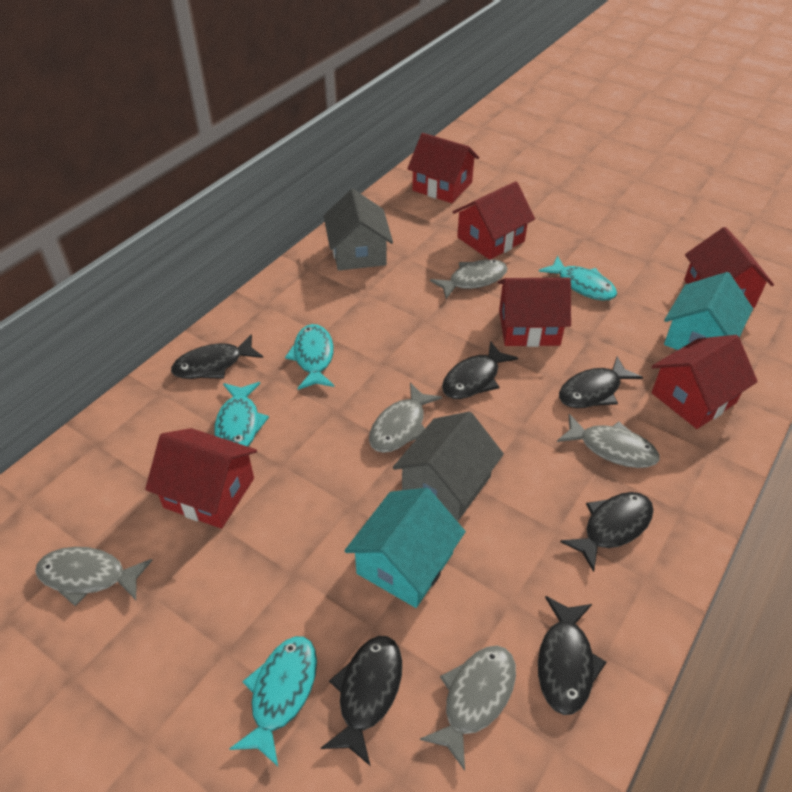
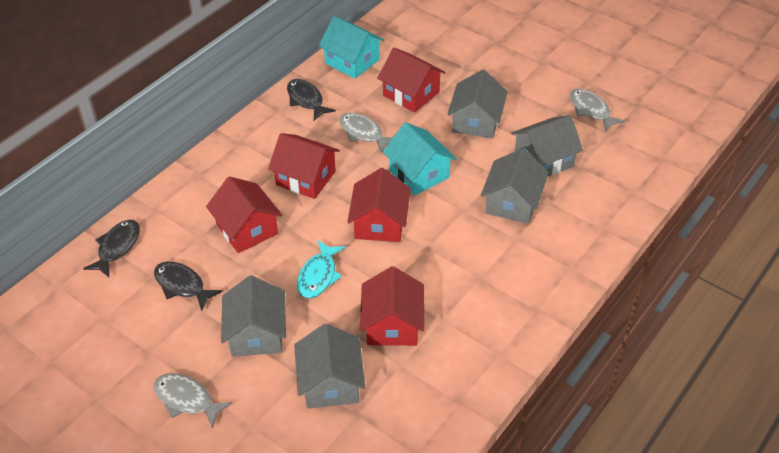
black fish: 6 -> 3
grey fish: 5 -> 3
grey house: 2 -> 5
red house: 6 -> 5
turquoise fish: 4 -> 1

